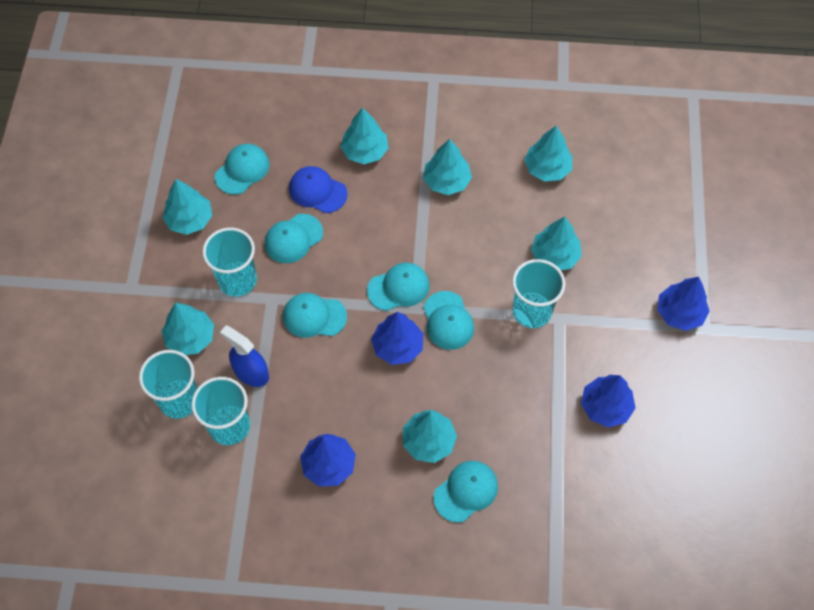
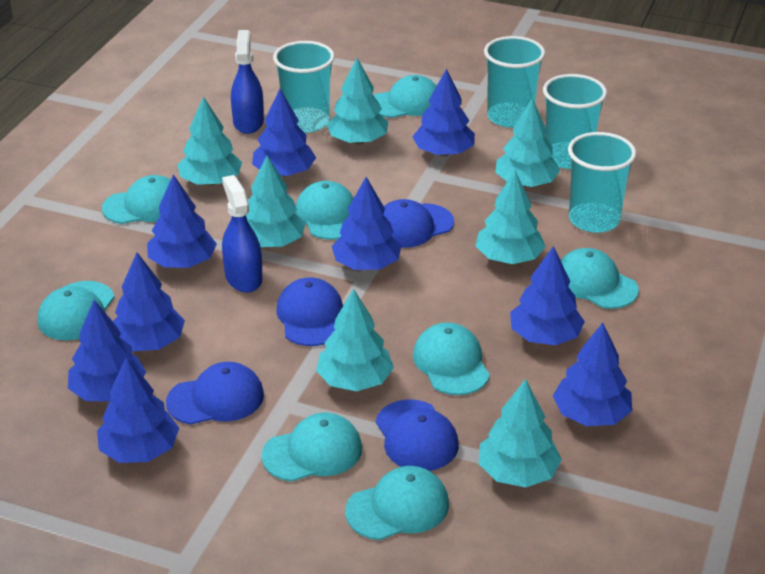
blue cap: 1 -> 4
blue spray bottle: 1 -> 2
blue tree: 4 -> 9
turquoise cap: 6 -> 8

